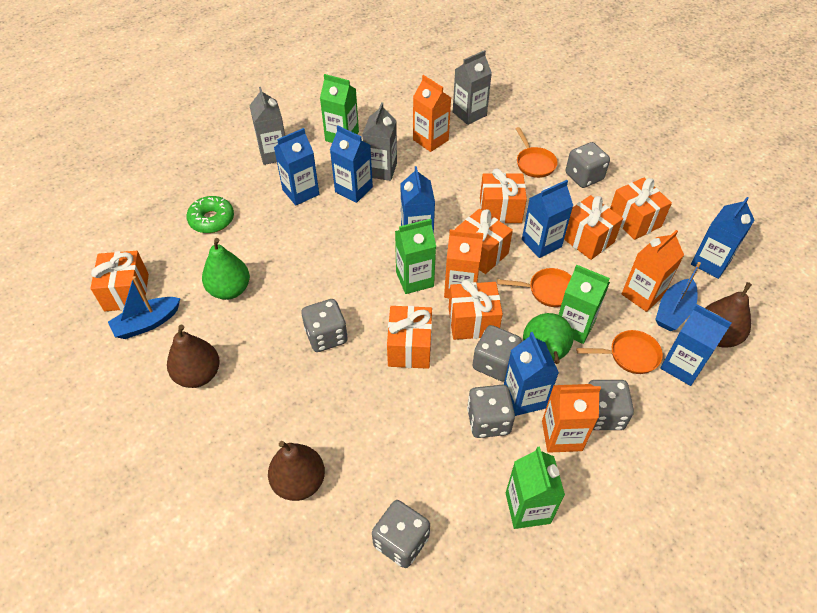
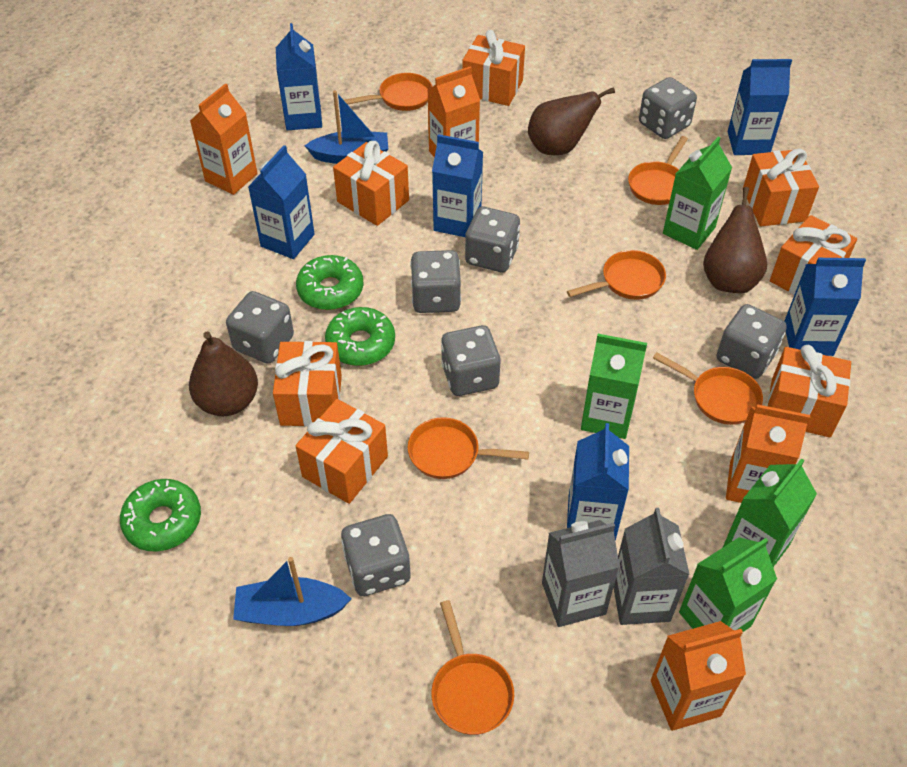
blue carton: 7 -> 6
green donut: 1 -> 3
green pear: 2 -> 0
grey carton: 3 -> 2
grey dice: 6 -> 7
orange pan: 3 -> 6

